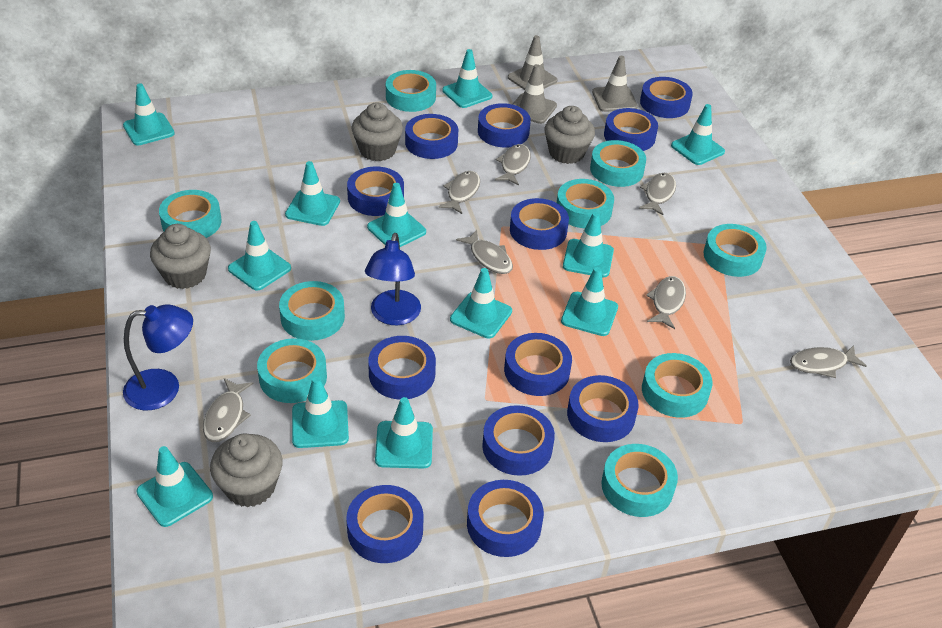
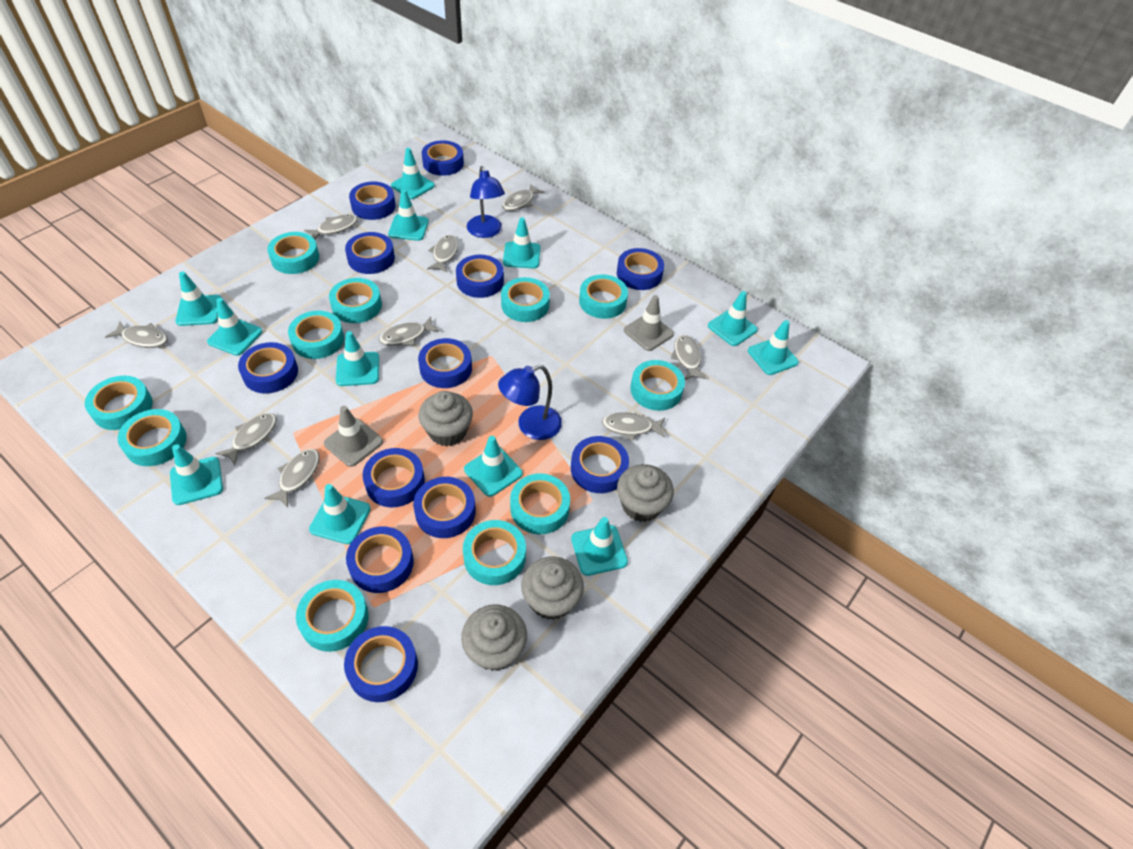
grey fish: 7 -> 9
grey traffic cone: 3 -> 2
turquoise tape: 9 -> 11

